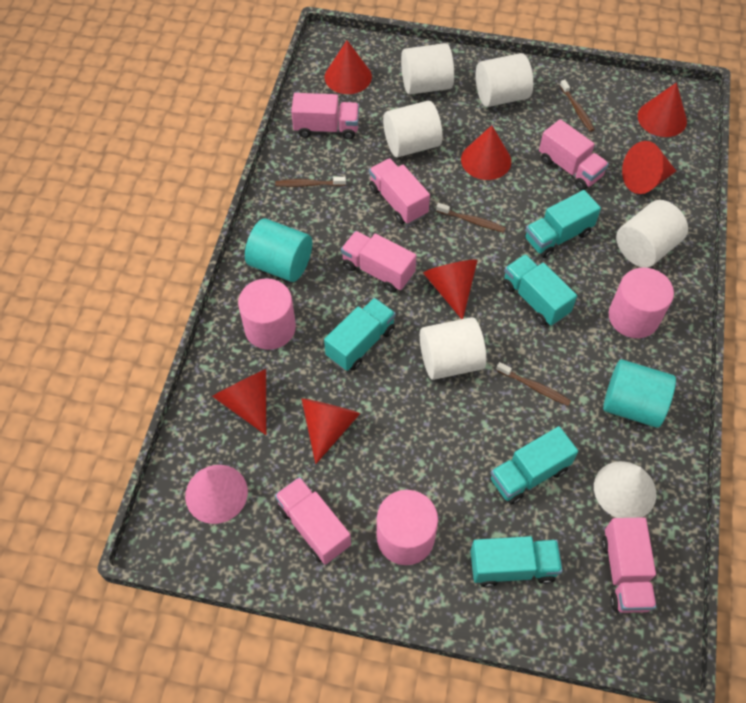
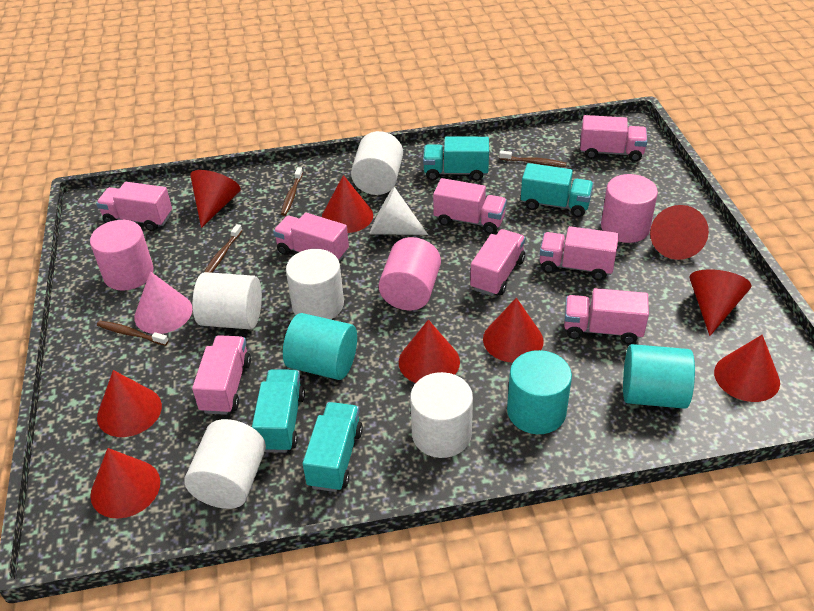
pink truck: 6 -> 8
red cone: 7 -> 9
turquoise cylinder: 2 -> 3
turquoise truck: 5 -> 4

